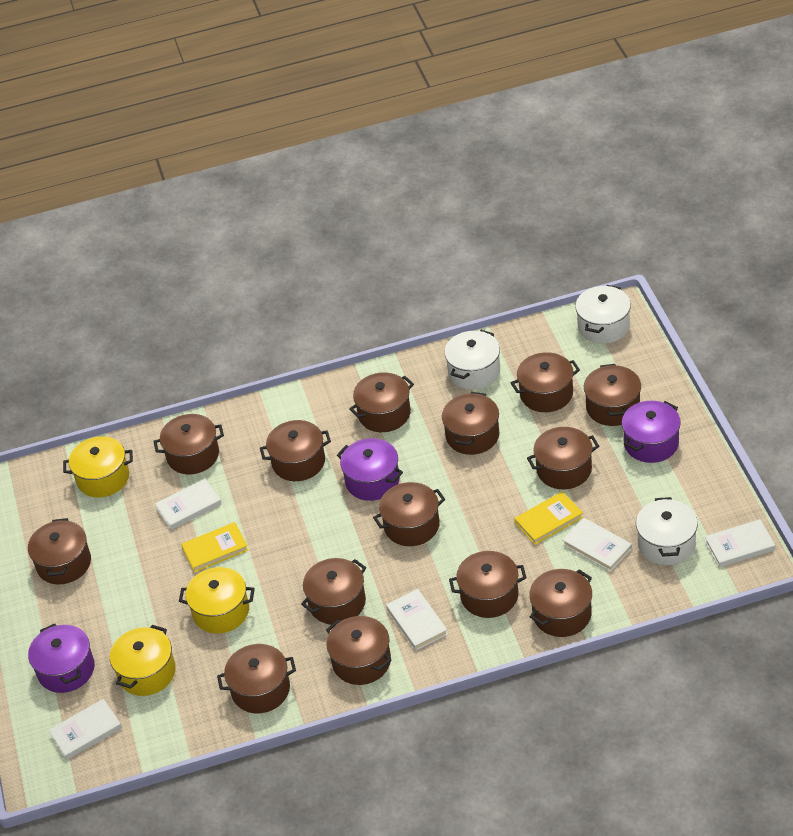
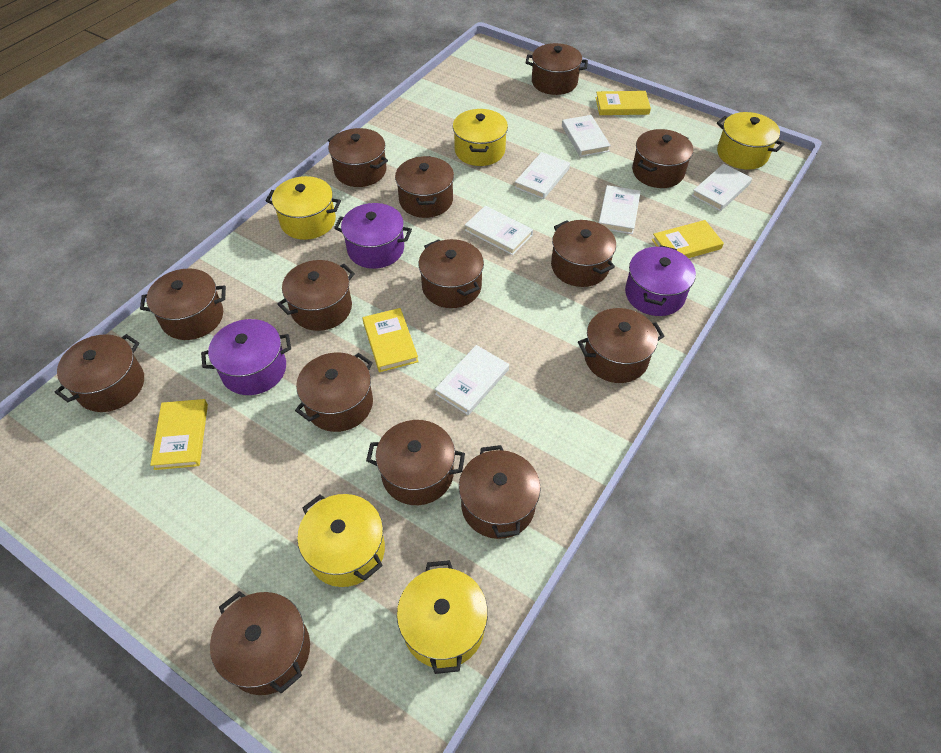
white book: 5 -> 6
white pot: 3 -> 0
yellow book: 2 -> 4
yellow pot: 3 -> 5

